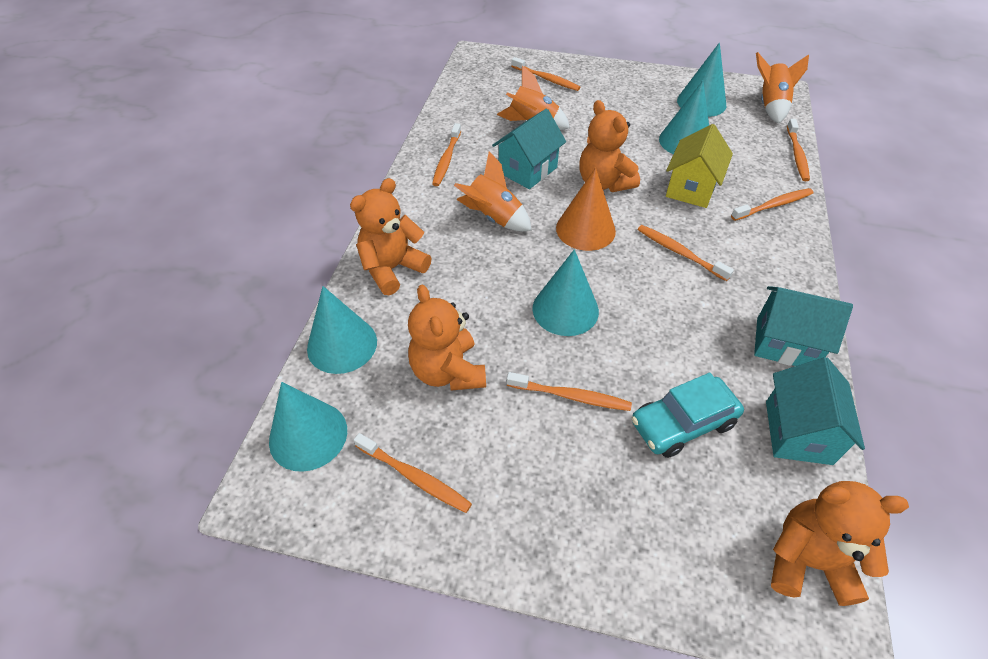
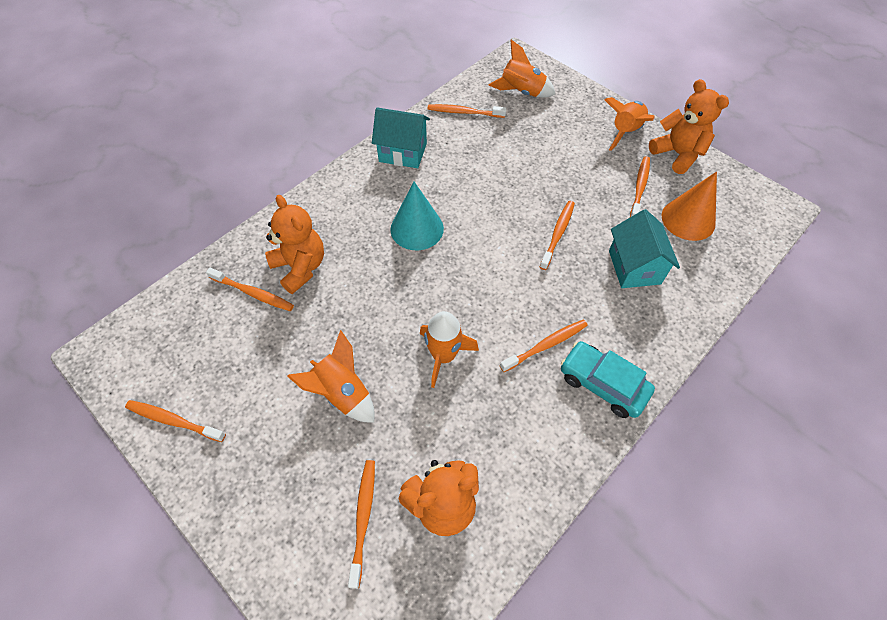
orange rocket: 3 -> 4
orange teddy bear: 4 -> 3
turquoise cone: 5 -> 1
turquoise house: 3 -> 2
yellow house: 1 -> 0

